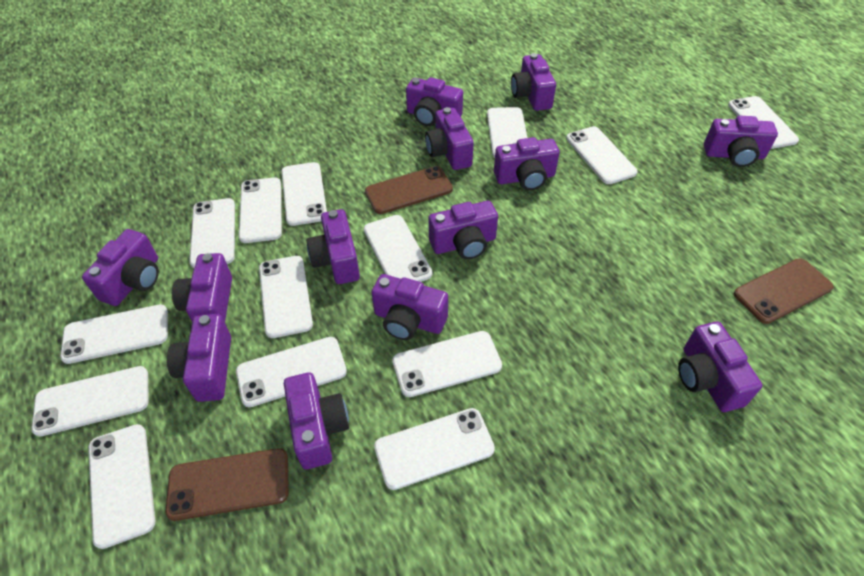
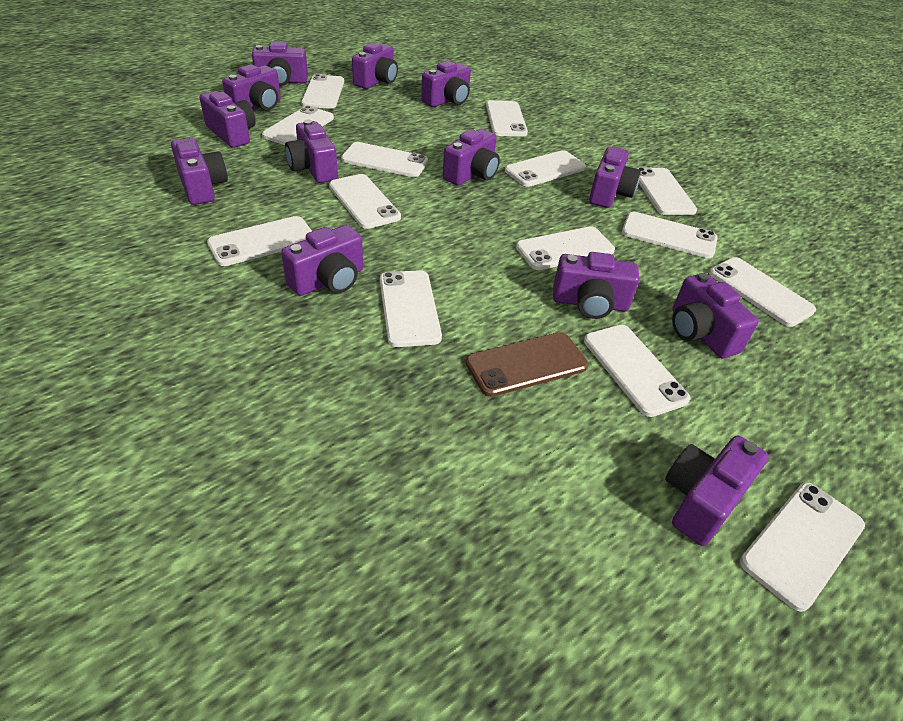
brown phone: 3 -> 1

